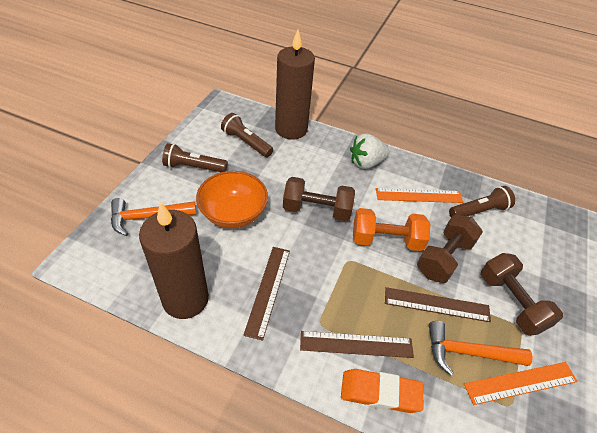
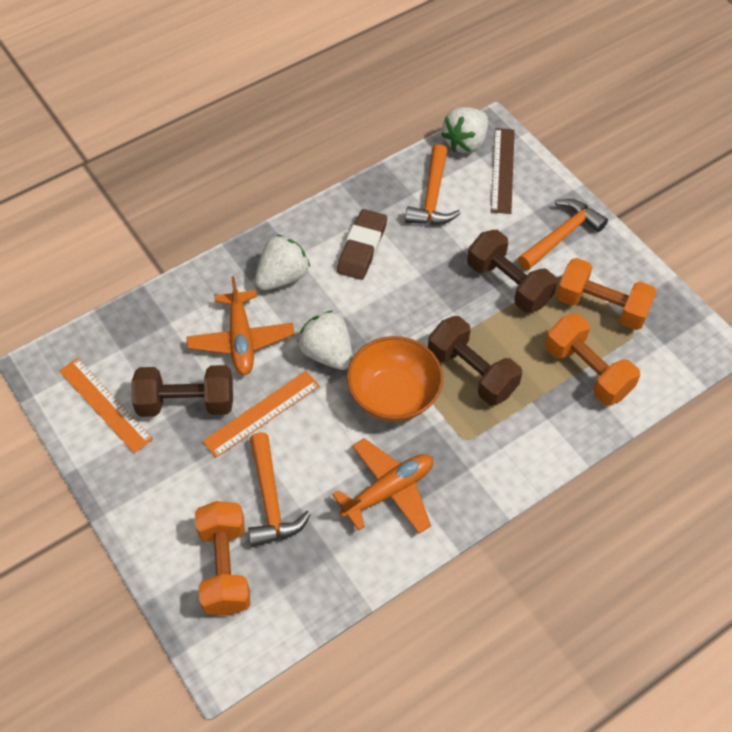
brown candle: 2 -> 0
brown eraser: 0 -> 1
brown flashlight: 3 -> 0
brown ruler: 3 -> 1
orange dumbbell: 1 -> 3
orange eraser: 1 -> 0
orange hammer: 2 -> 3
orange plane: 0 -> 2
white strawberry: 1 -> 3

